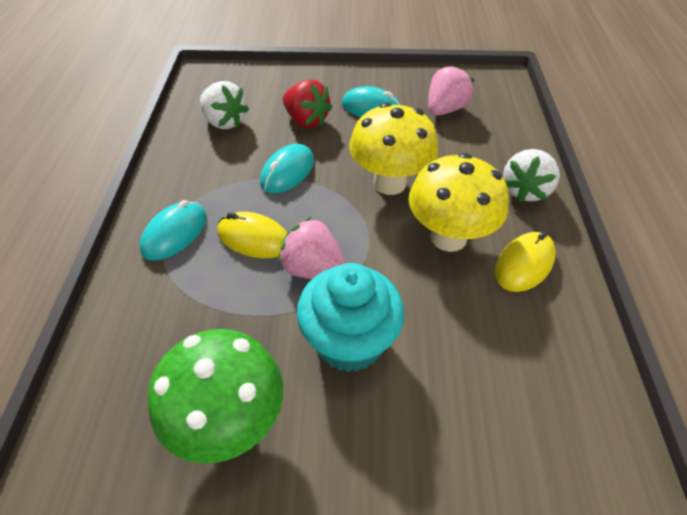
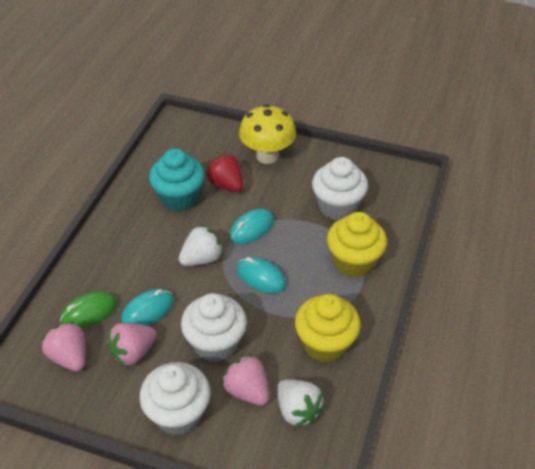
green mouse: 0 -> 1
green mushroom: 1 -> 0
pink strawberry: 2 -> 3
white cupcake: 0 -> 3
yellow cupcake: 0 -> 2
yellow mouse: 2 -> 0
yellow mushroom: 2 -> 1

